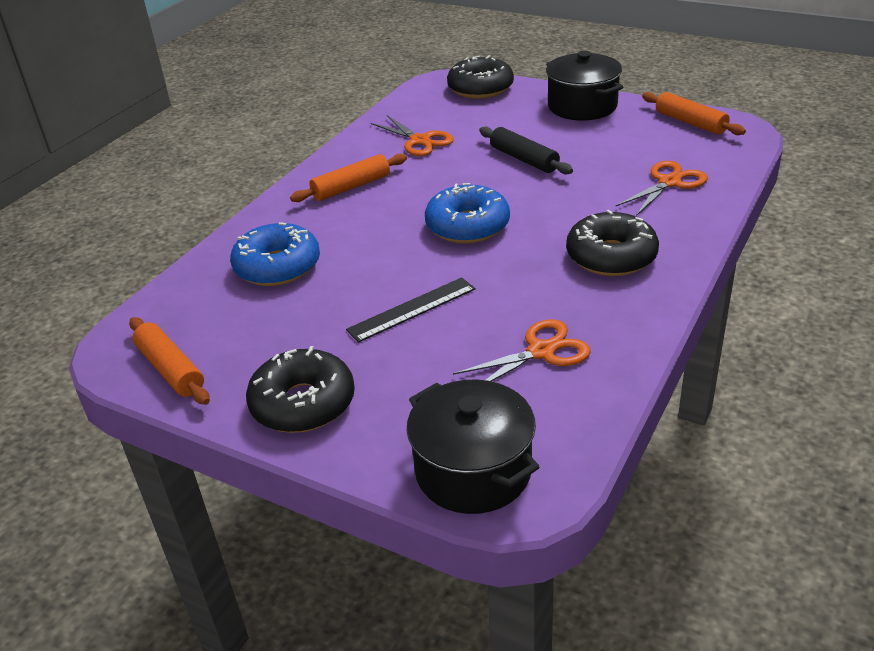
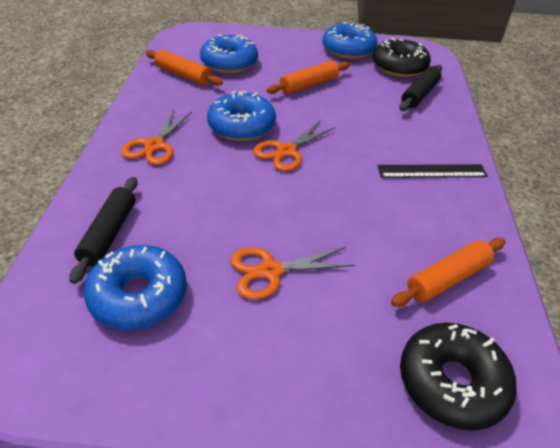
black donut: 3 -> 2
black pot: 2 -> 0
black rolling pin: 1 -> 2
blue donut: 2 -> 4

